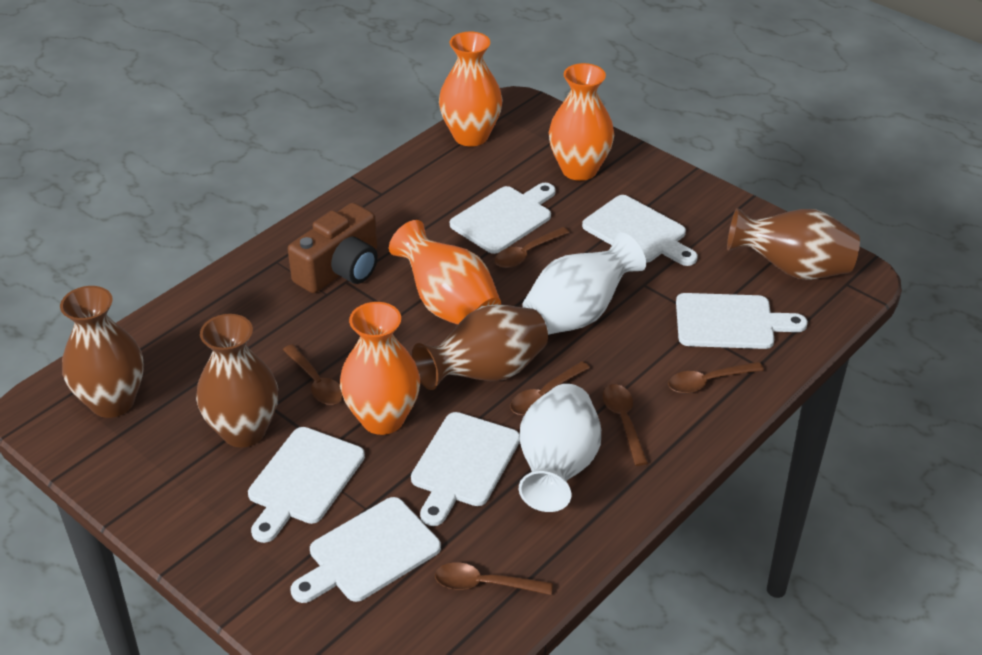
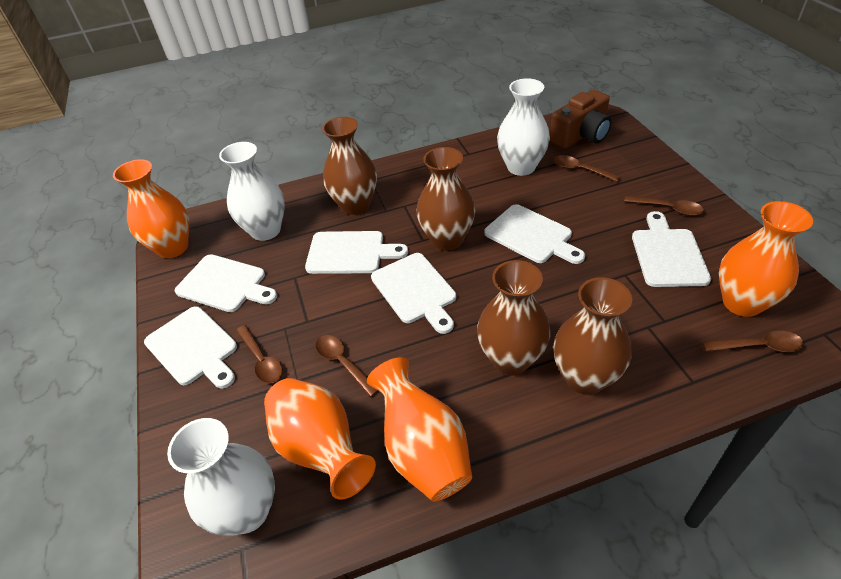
brown spoon: 6 -> 5
white vase: 2 -> 3

